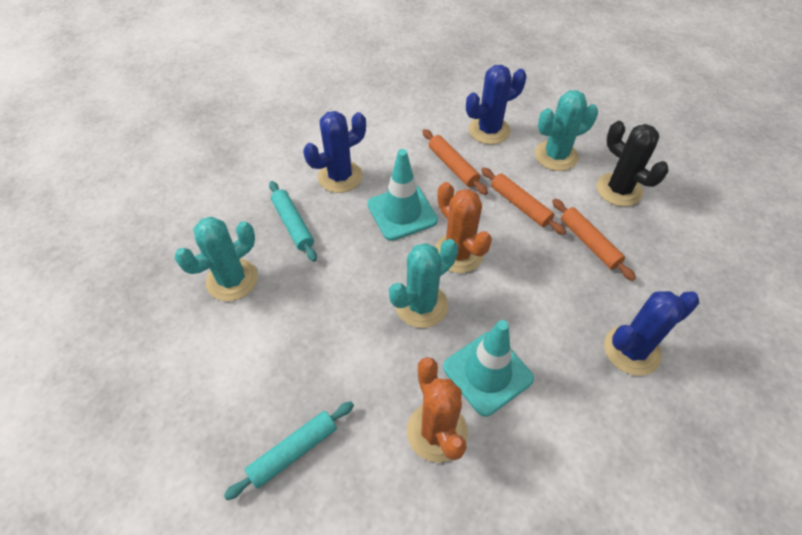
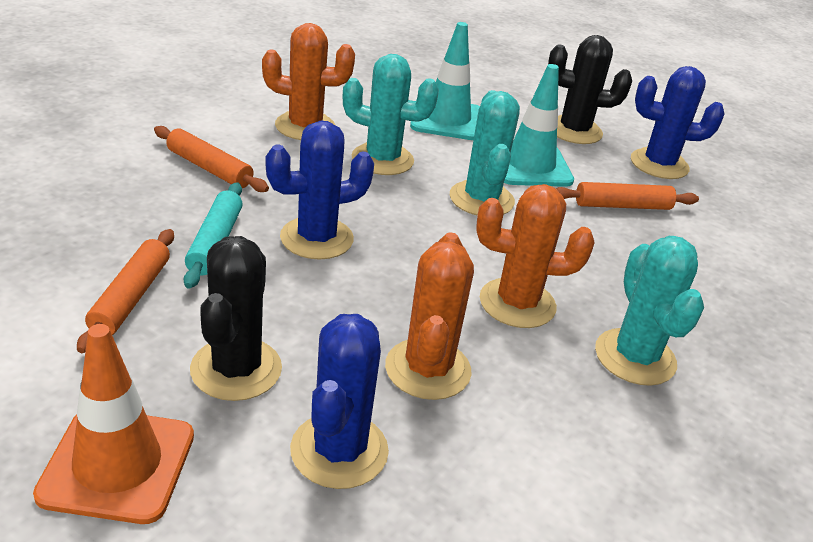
black cactus: 1 -> 2
orange cactus: 2 -> 3
orange traffic cone: 0 -> 1
turquoise rolling pin: 2 -> 1

